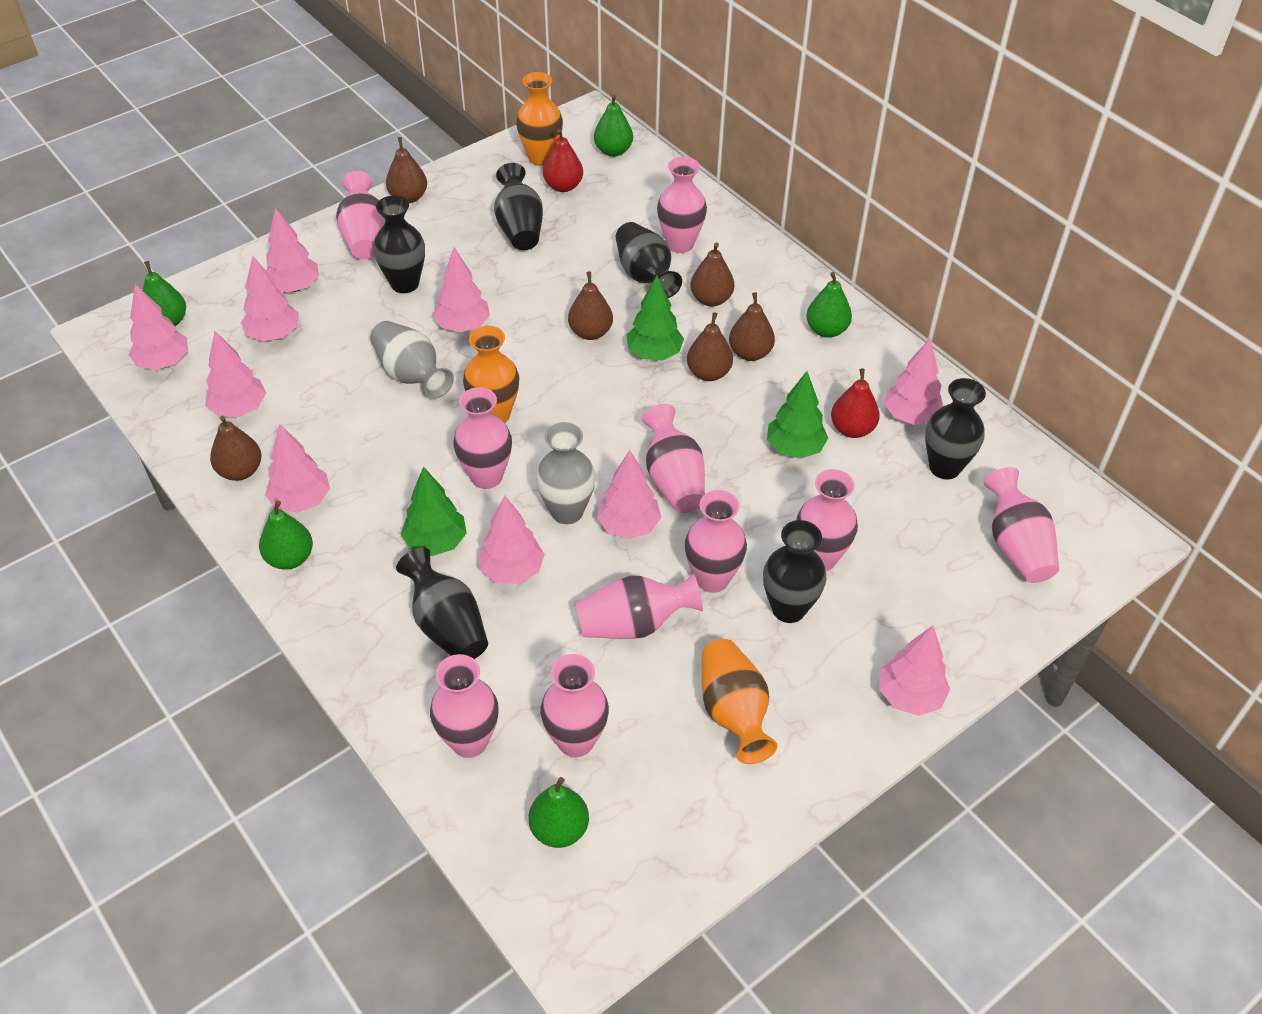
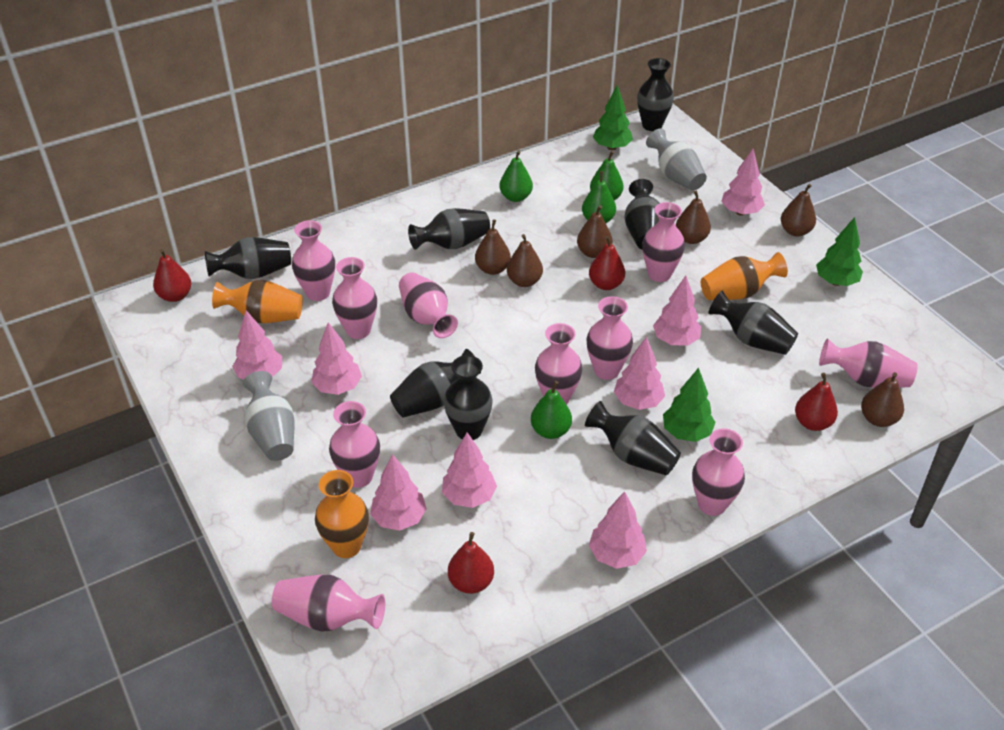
black vase: 6 -> 8
green pear: 5 -> 4
pink tree: 10 -> 8
red pear: 2 -> 4

